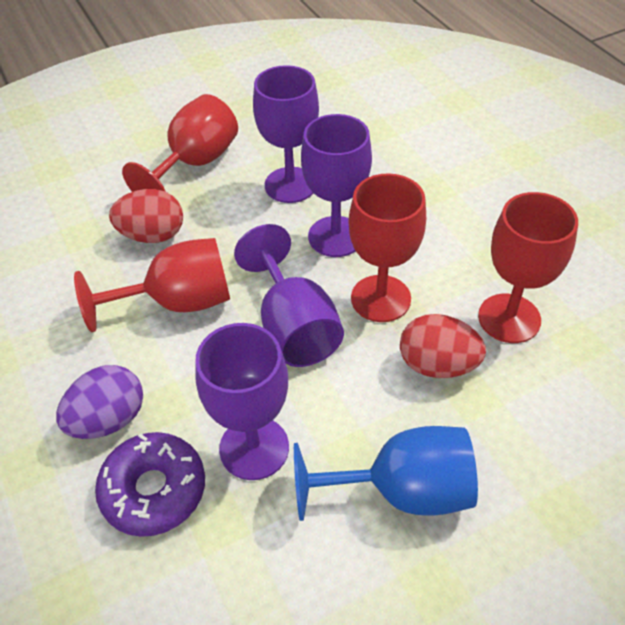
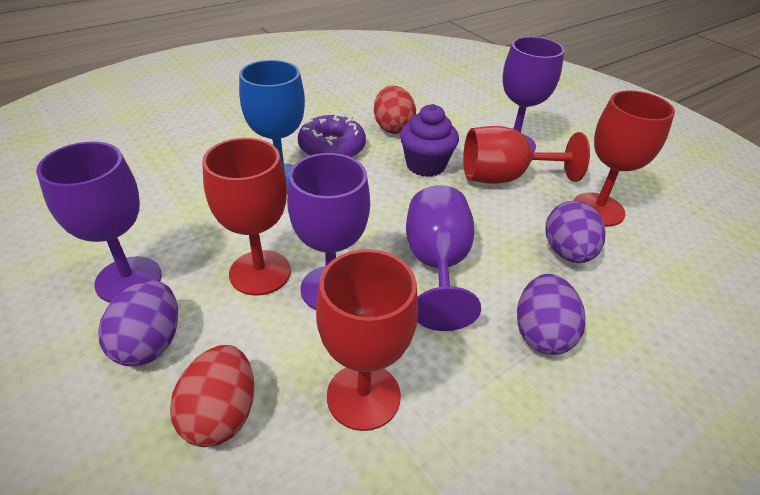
purple cupcake: 0 -> 1
purple egg: 1 -> 3

